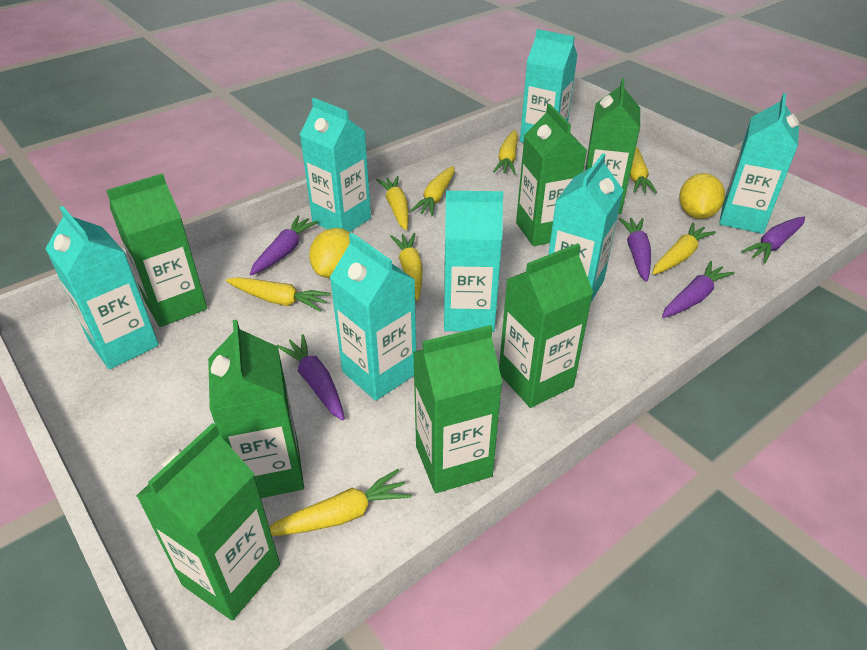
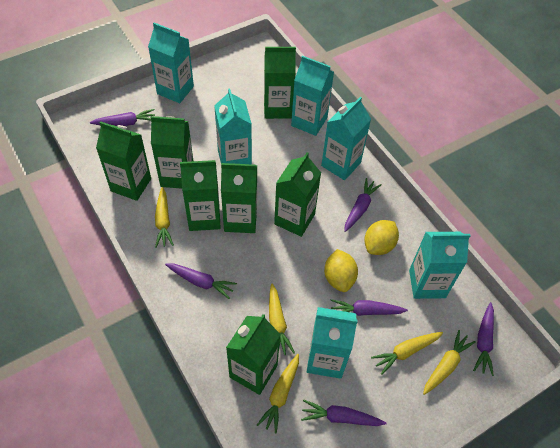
purple carrot: 5 -> 6
turquoise carton: 7 -> 6
yellow carrot: 8 -> 5

